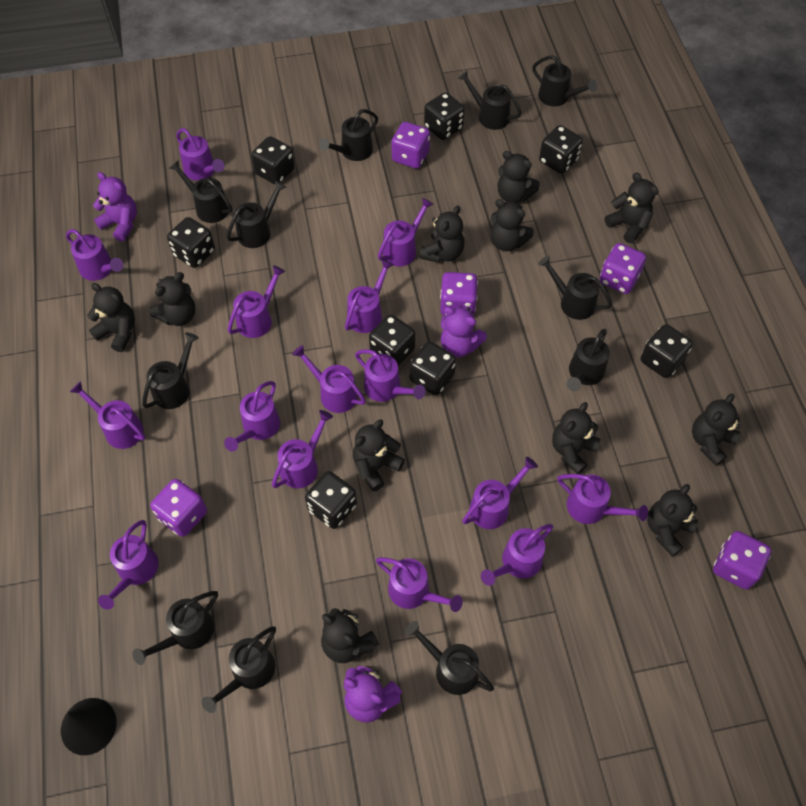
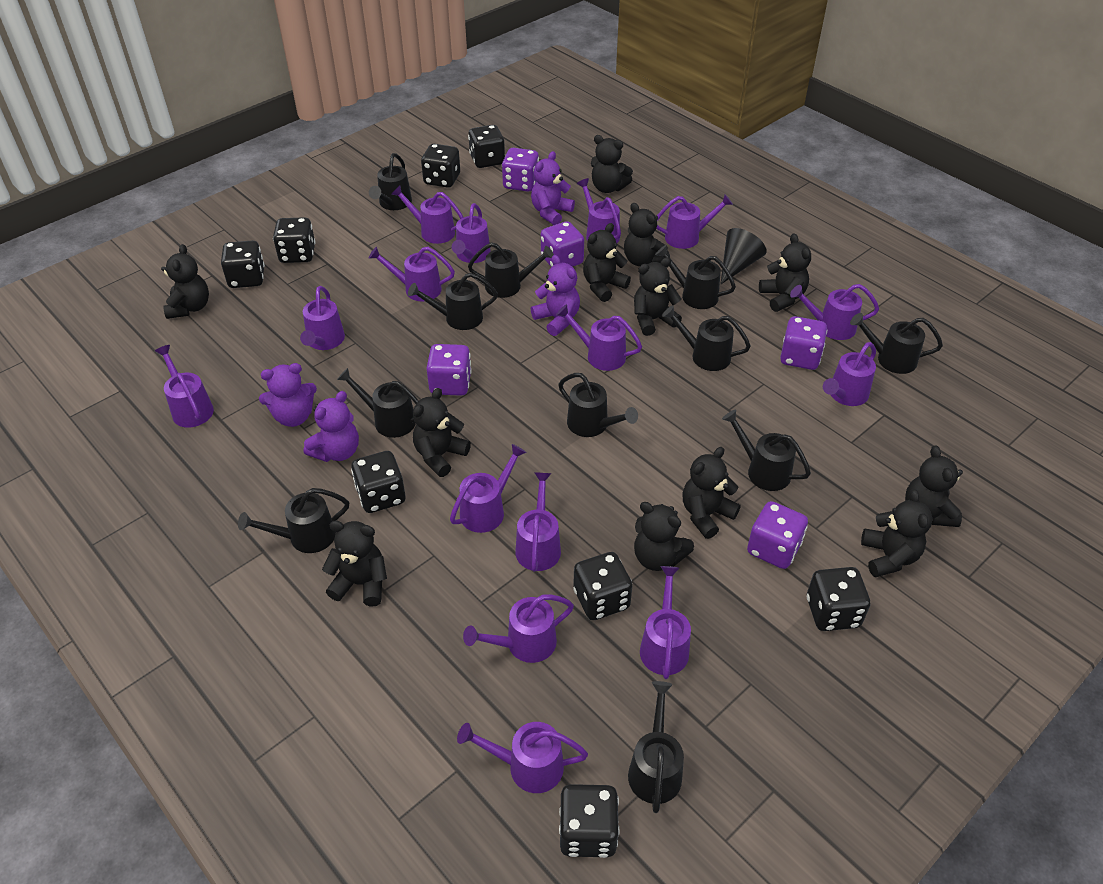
black teddy bear: 11 -> 12
purple teddy bear: 3 -> 4

